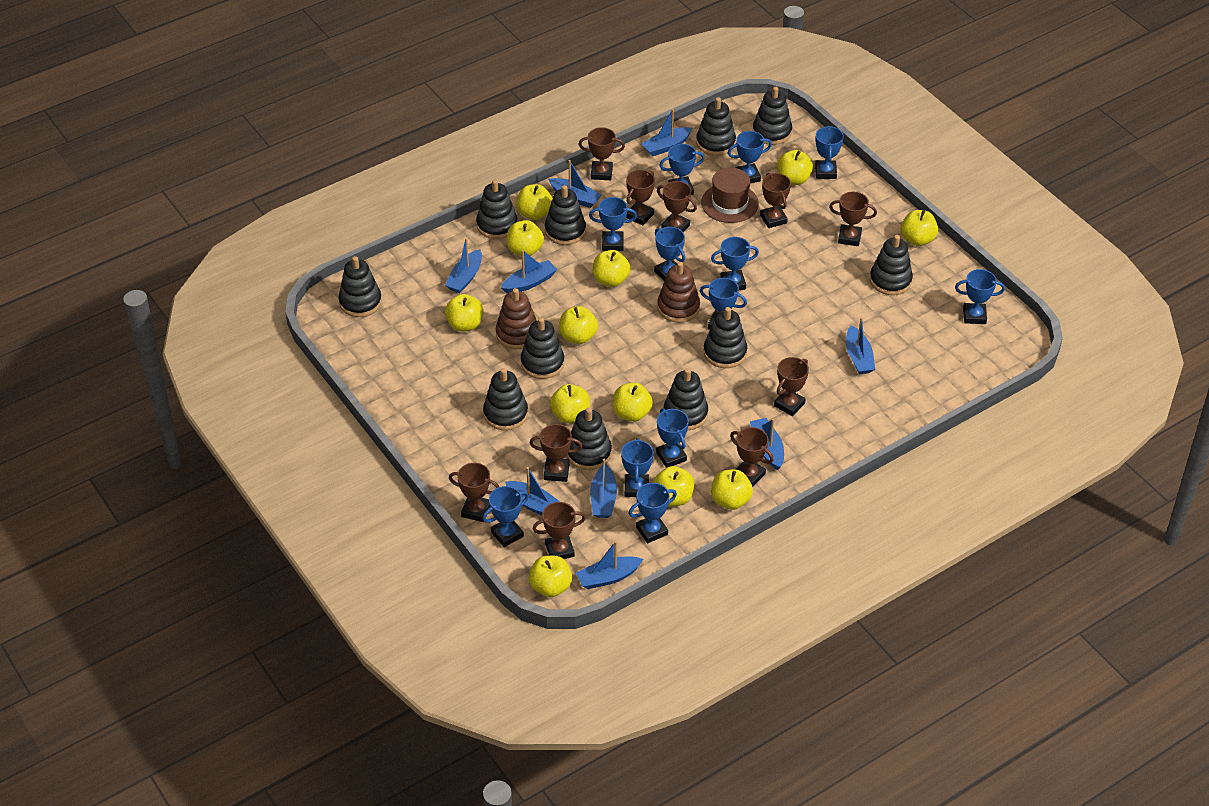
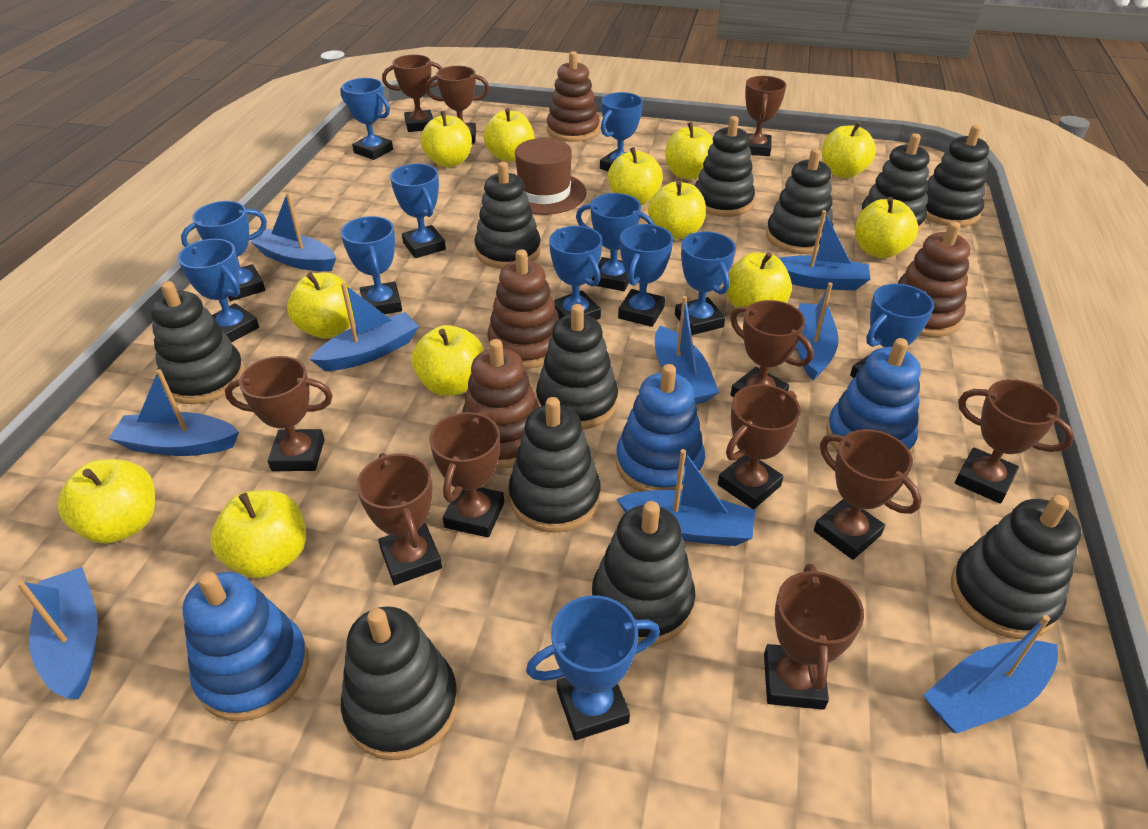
blue stacking toy: 0 -> 3
brown stacking toy: 2 -> 4
brown trophy: 10 -> 11

